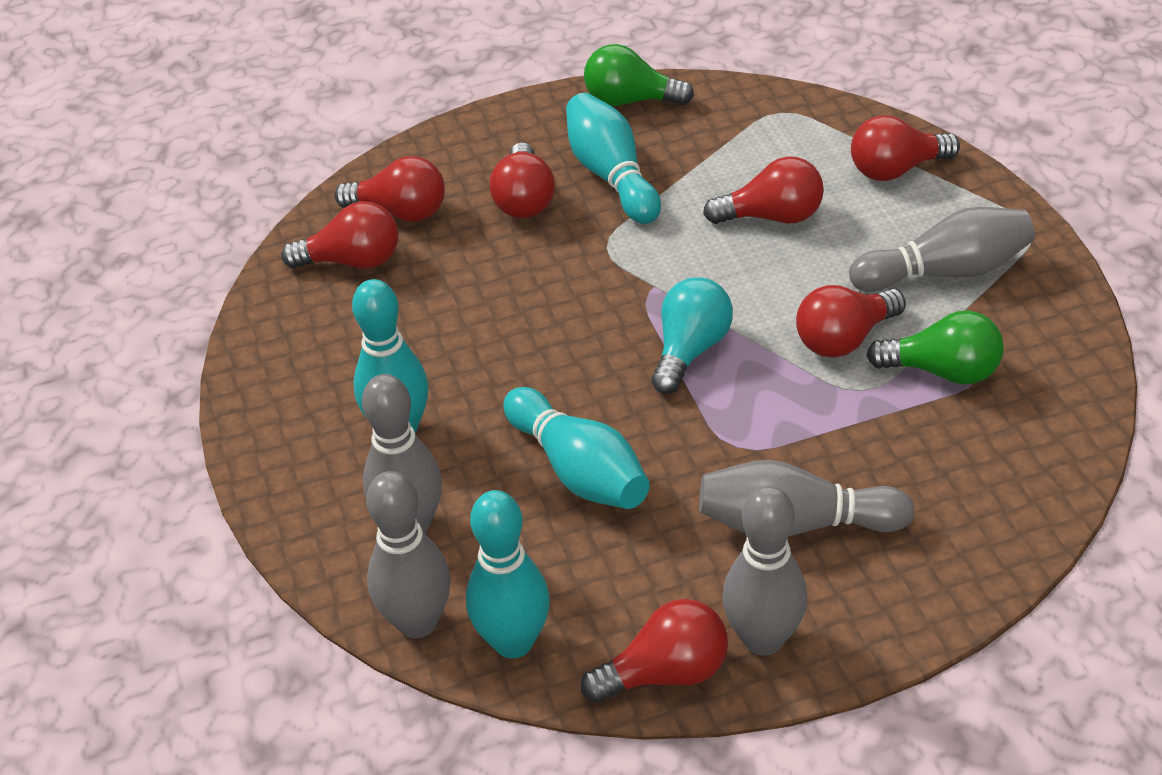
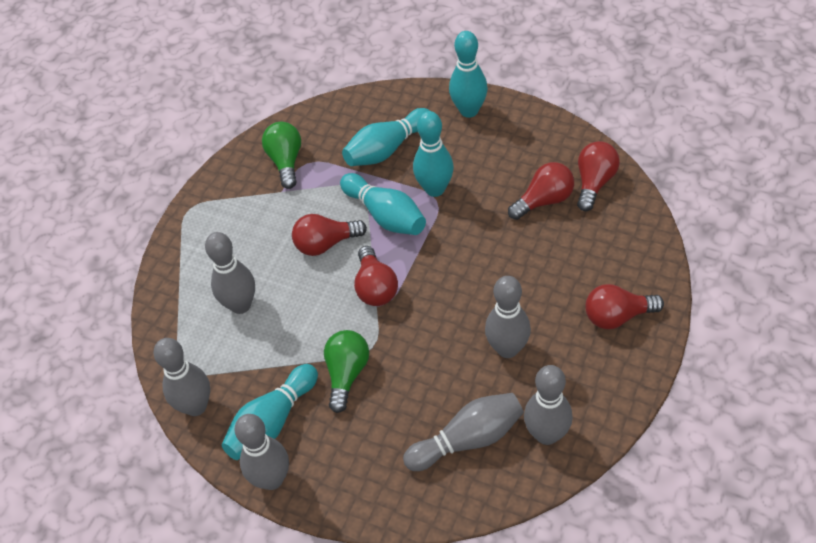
grey bowling pin: 5 -> 6
red light bulb: 7 -> 5
turquoise bowling pin: 4 -> 5
turquoise light bulb: 1 -> 0

